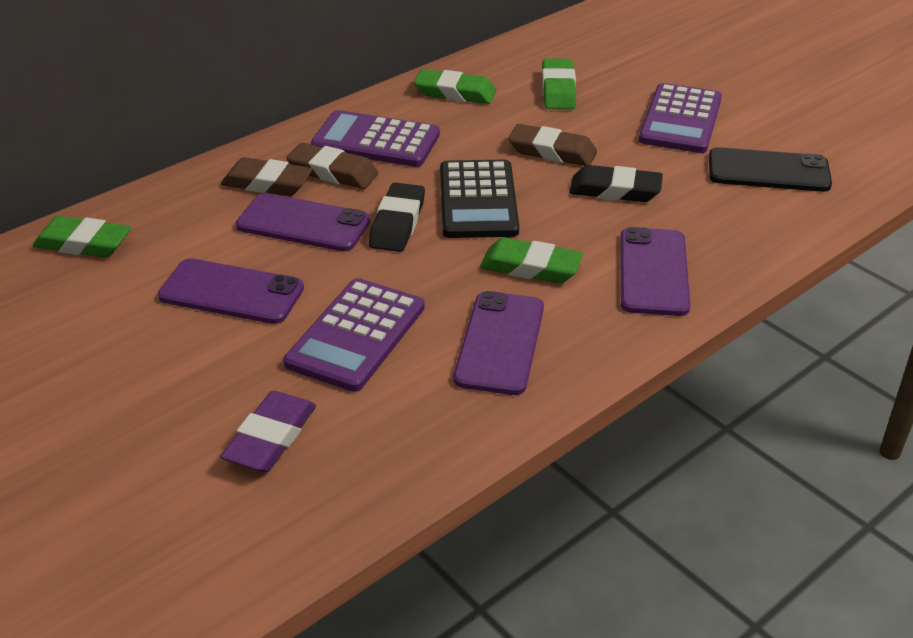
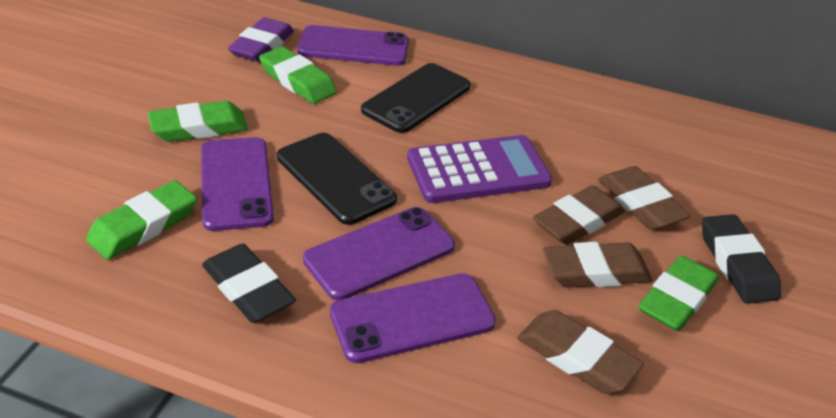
black calculator: 1 -> 0
black phone: 1 -> 2
brown eraser: 3 -> 4
purple calculator: 3 -> 1

